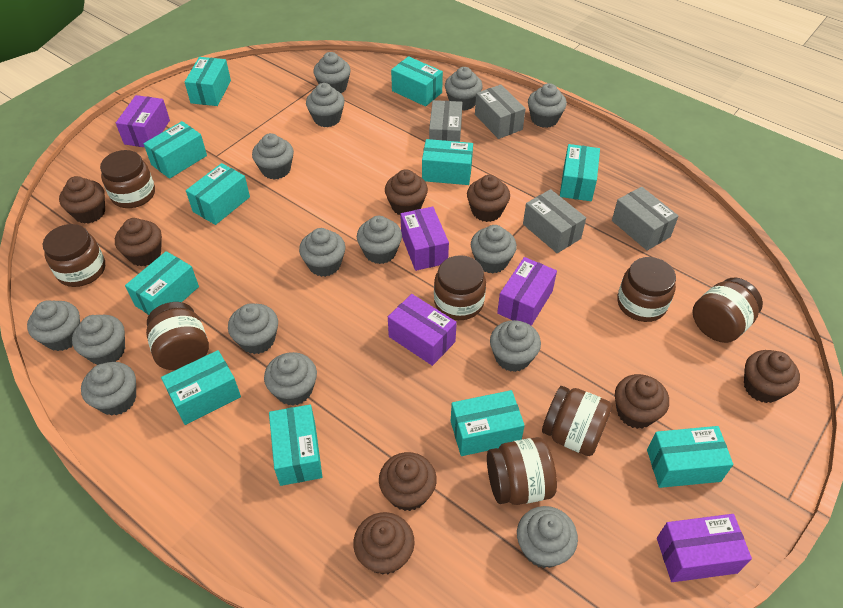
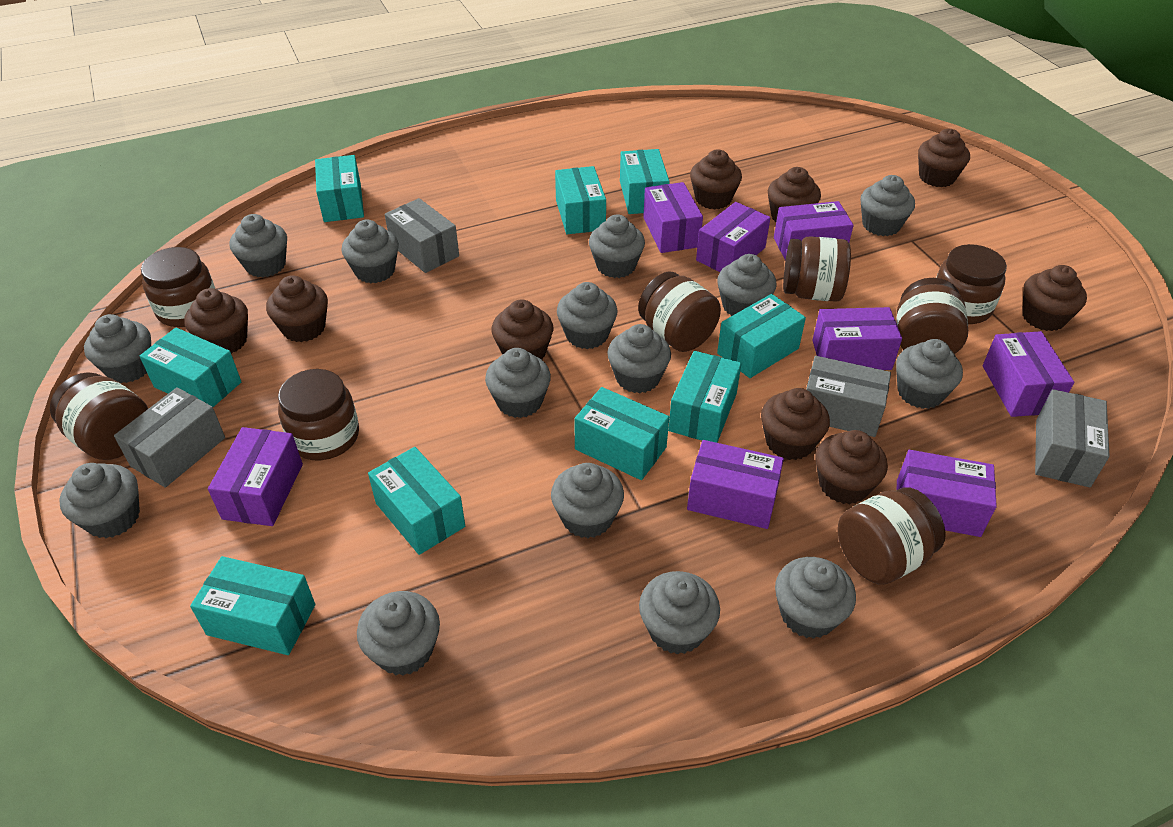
brown cupcake: 8 -> 9
purple box: 5 -> 8
turquoise box: 11 -> 9

